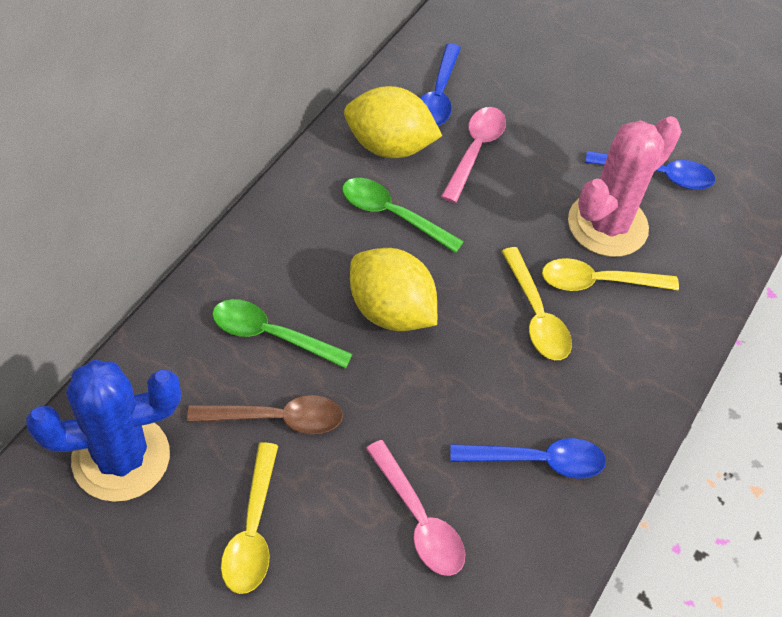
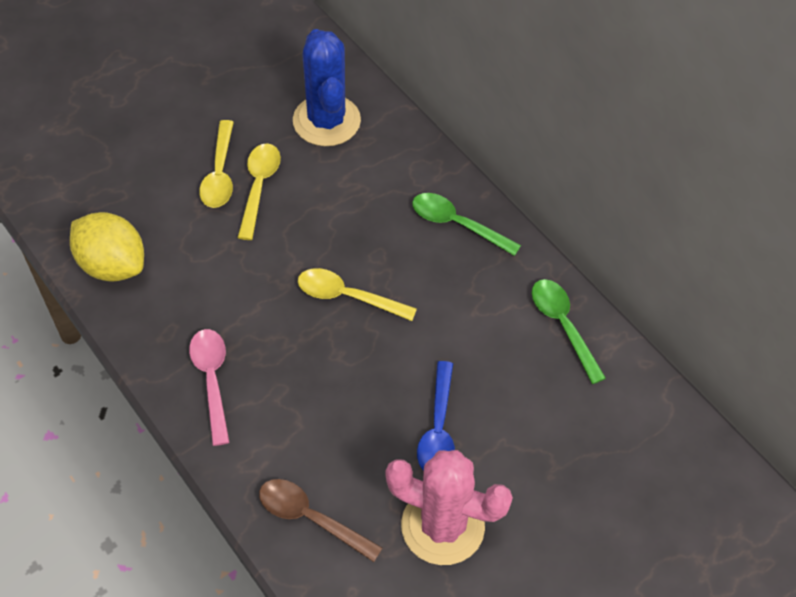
blue spoon: 3 -> 1
pink spoon: 2 -> 1
yellow lemon: 2 -> 1

